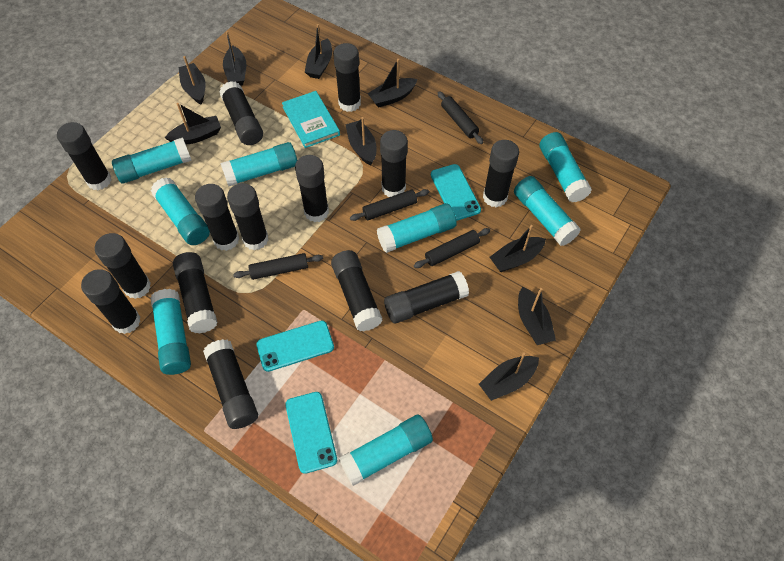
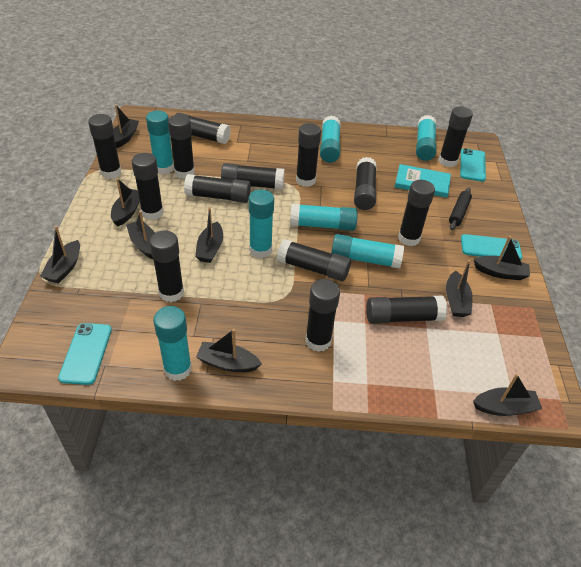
black rolling pin: 4 -> 1
turquoise glue stick: 8 -> 7

